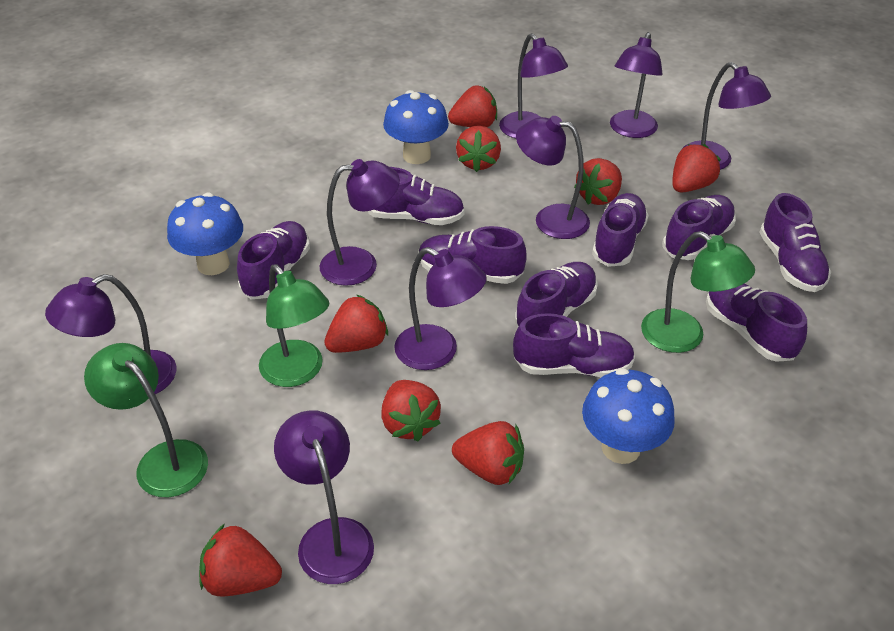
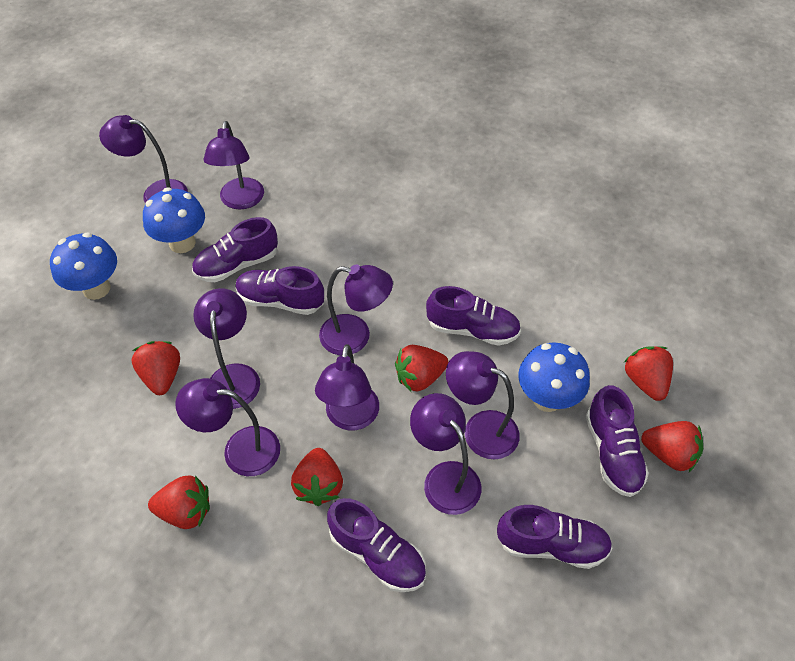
green lamp: 3 -> 0
purple shoe: 9 -> 6
red strawberry: 8 -> 6

